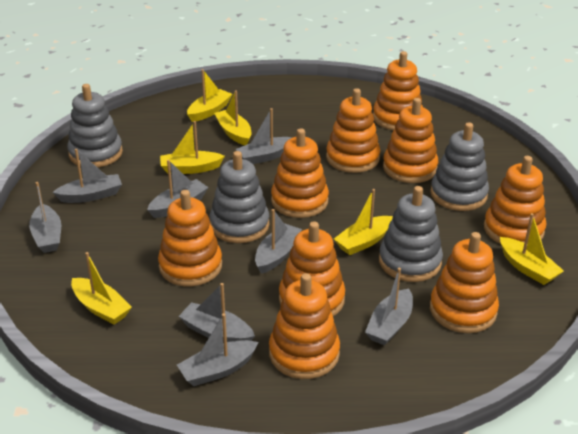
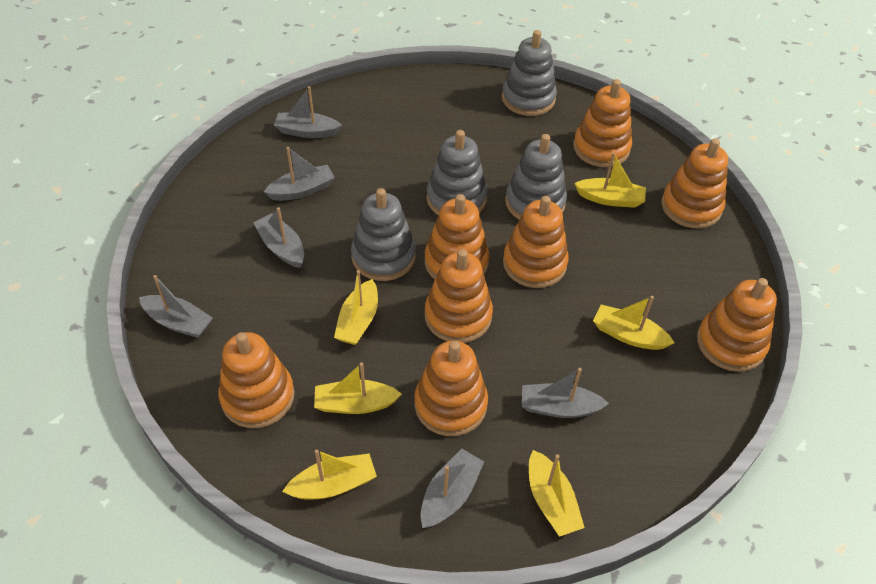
grey boat: 8 -> 6
orange stacking toy: 9 -> 8

